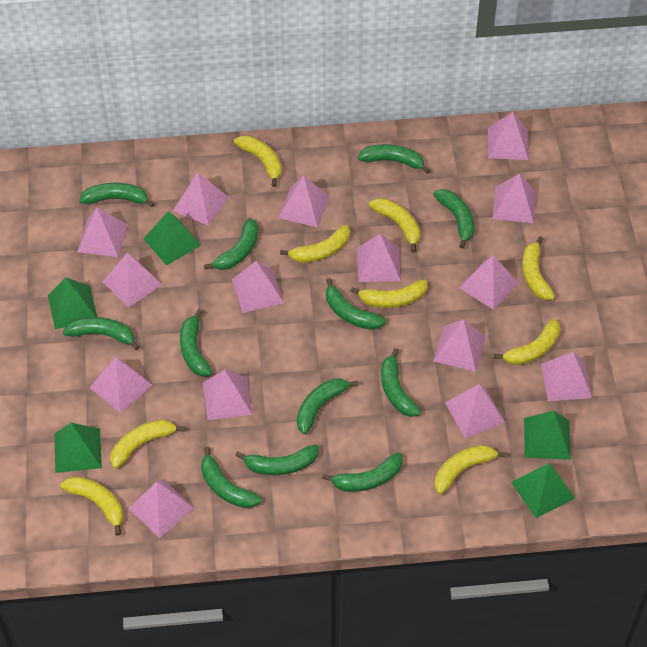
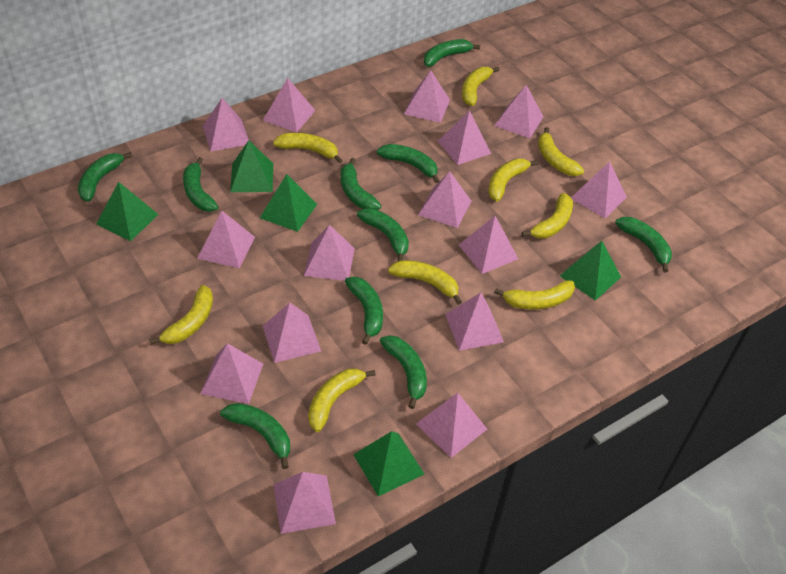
green banana: 12 -> 10

